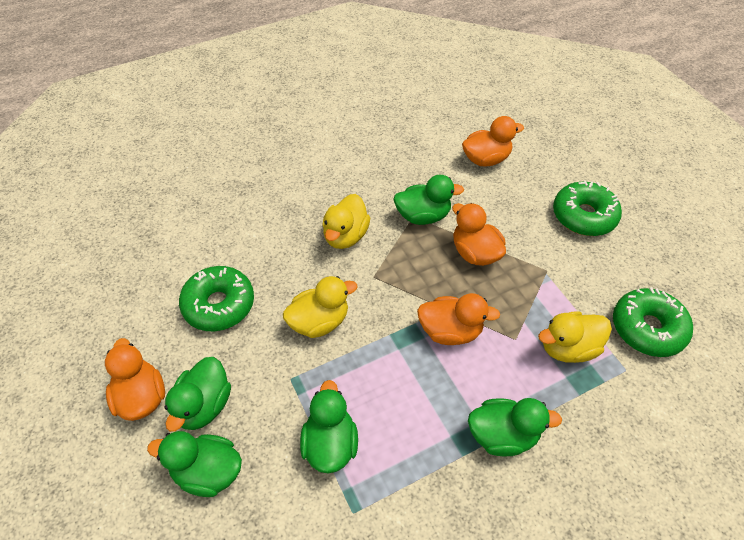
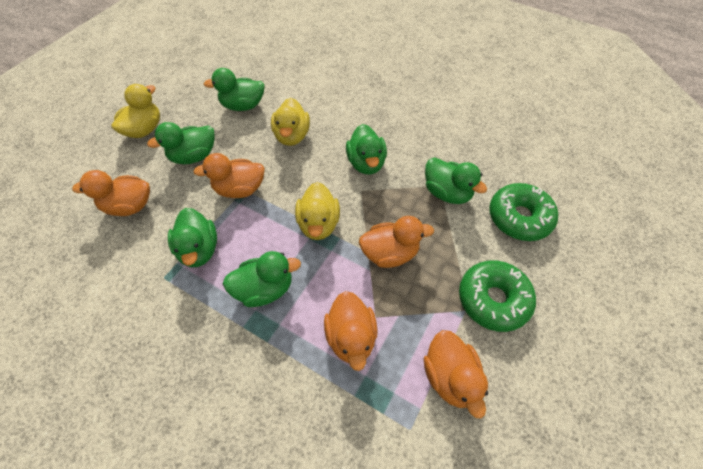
green donut: 3 -> 2
green duck: 5 -> 6
orange duck: 4 -> 5

